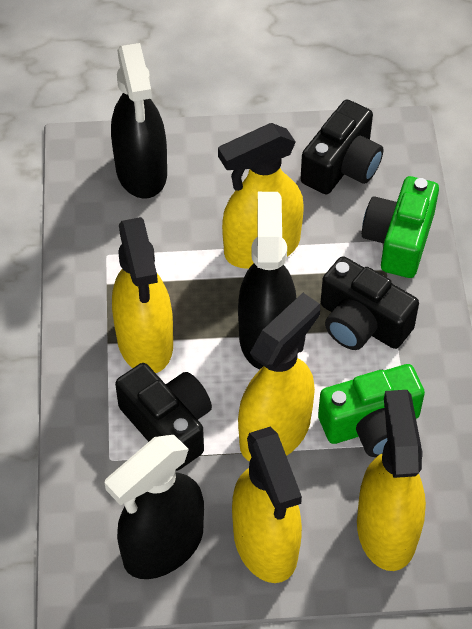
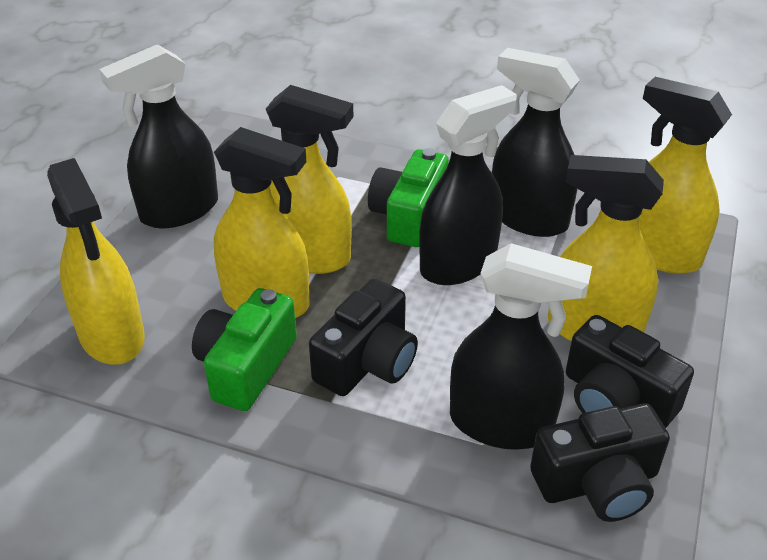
black spray bottle: 3 -> 4

